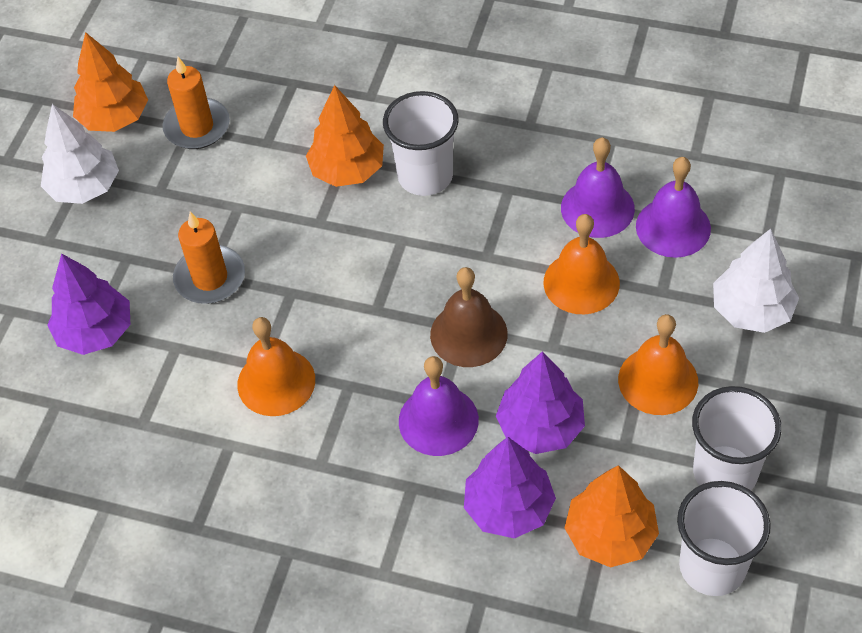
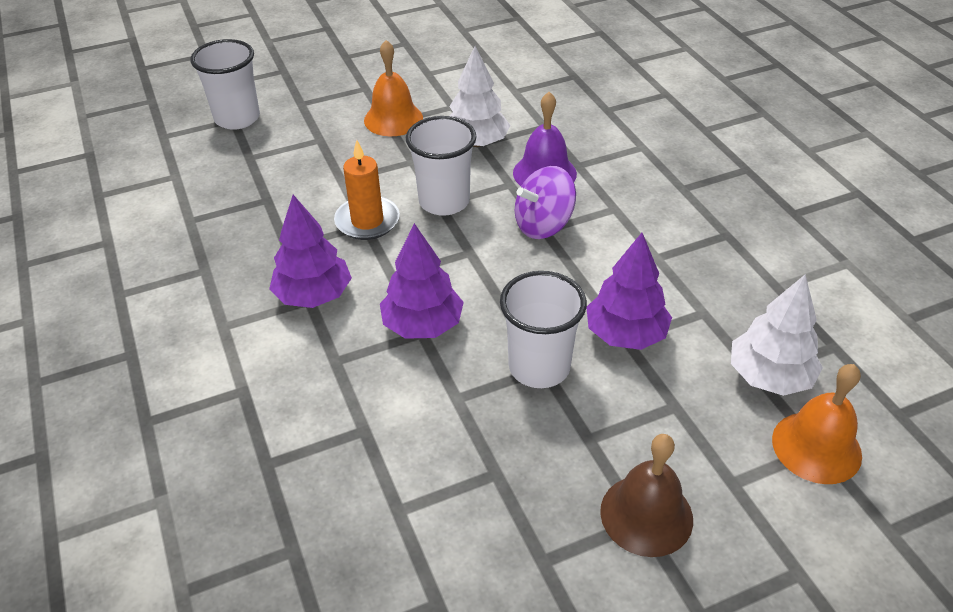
orange bell: 3 -> 2
orange candle: 2 -> 1
orange tree: 3 -> 0
purple bell: 3 -> 1
purple spinning top: 0 -> 1

